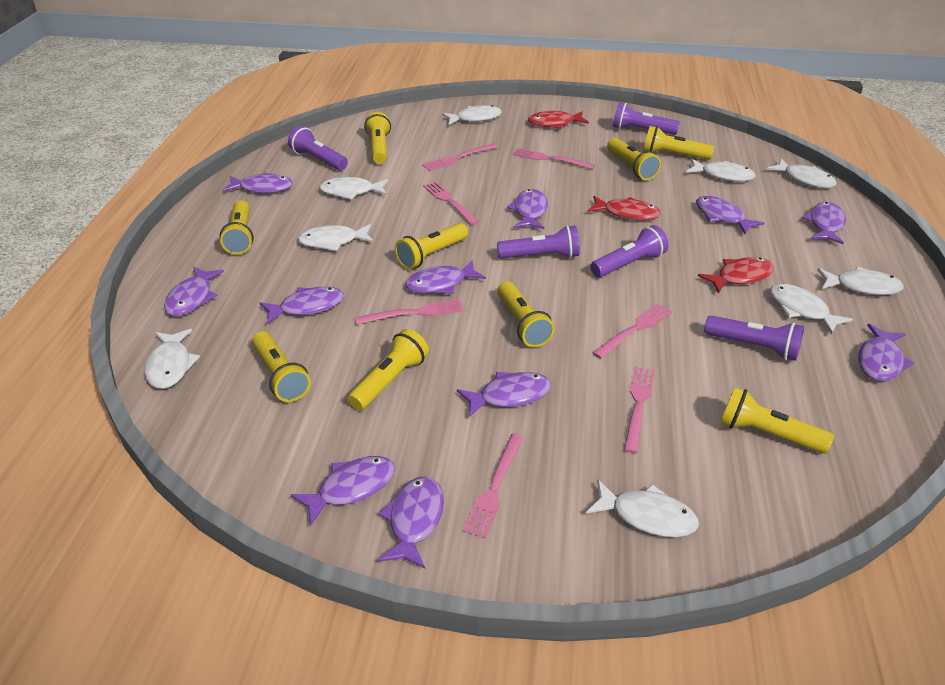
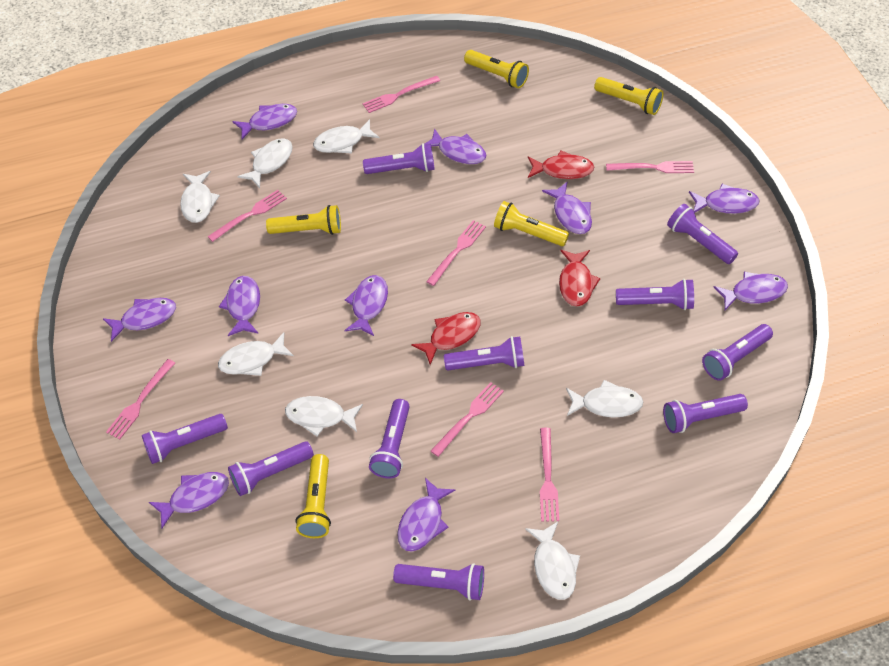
purple fish: 11 -> 10
purple flashlight: 5 -> 10
white fish: 9 -> 7
yellow flashlight: 9 -> 5

